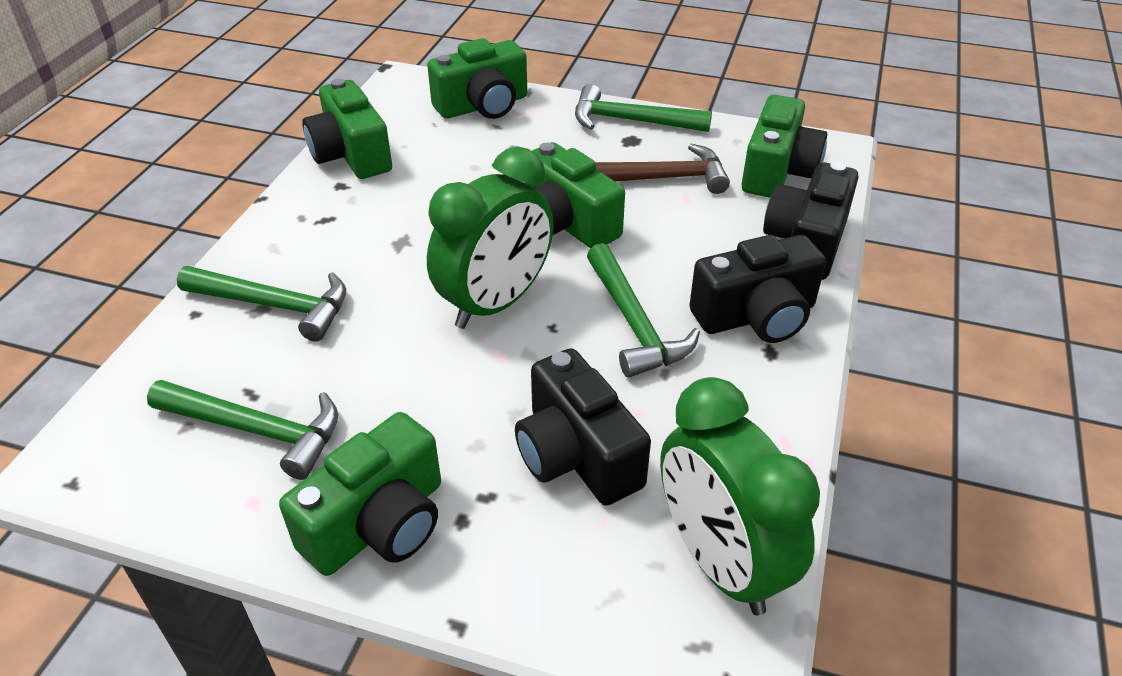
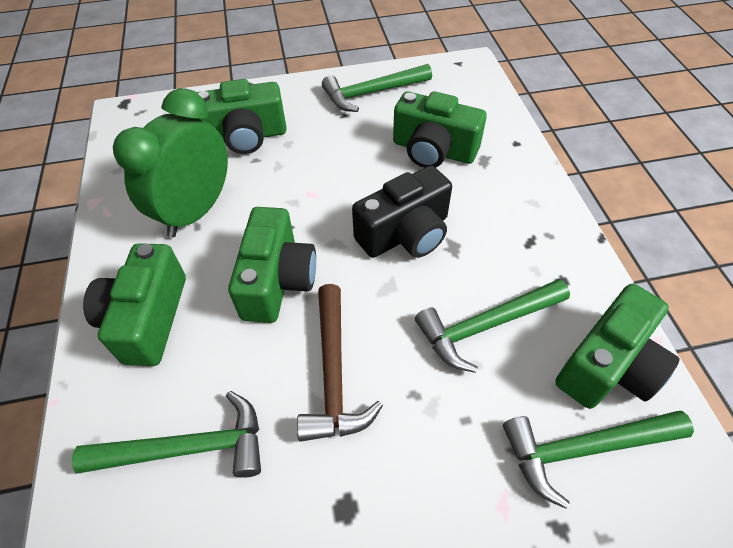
black camera: 3 -> 1
green clock: 2 -> 1

